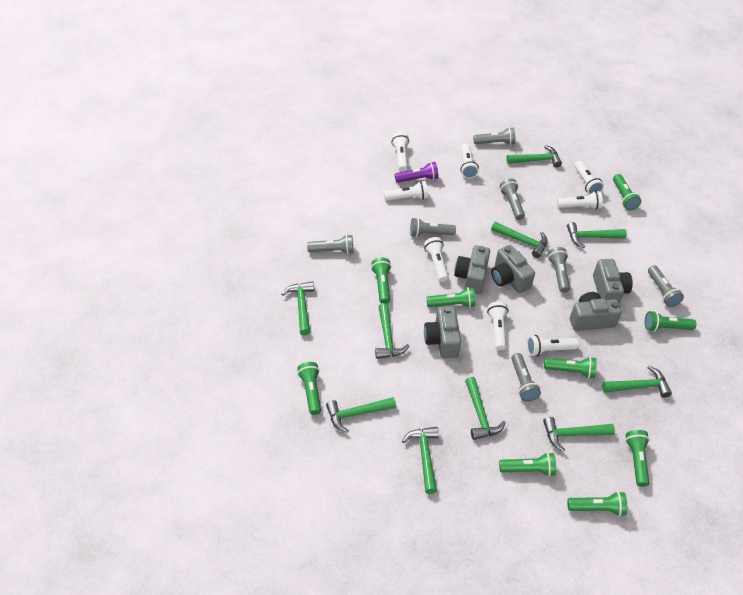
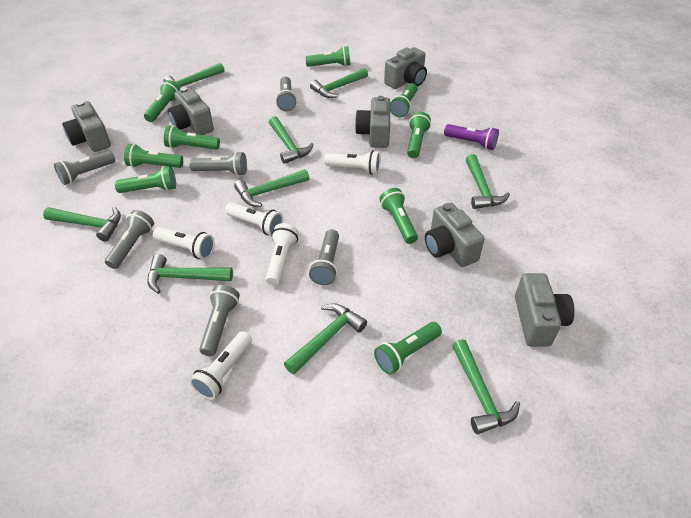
green hammer: 10 -> 9
grey camera: 5 -> 6
grey flashlight: 7 -> 6
white flashlight: 8 -> 5

